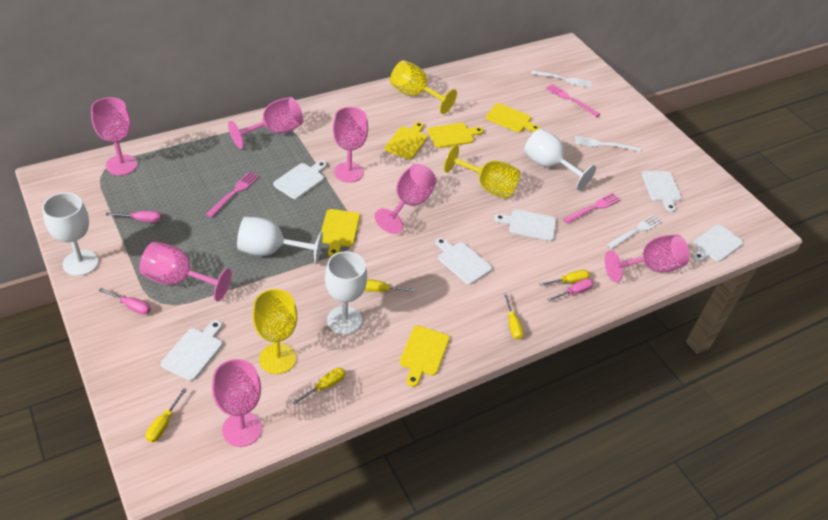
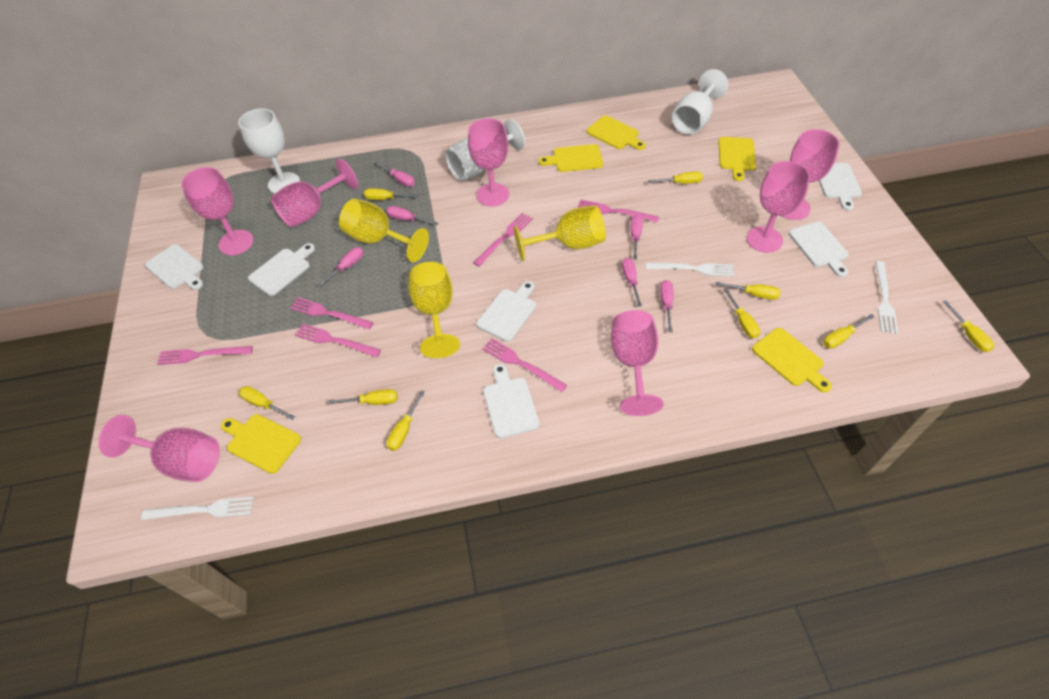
pink fork: 3 -> 6
pink screwdriver: 3 -> 6
white goblet: 4 -> 3
yellow screwdriver: 5 -> 9

